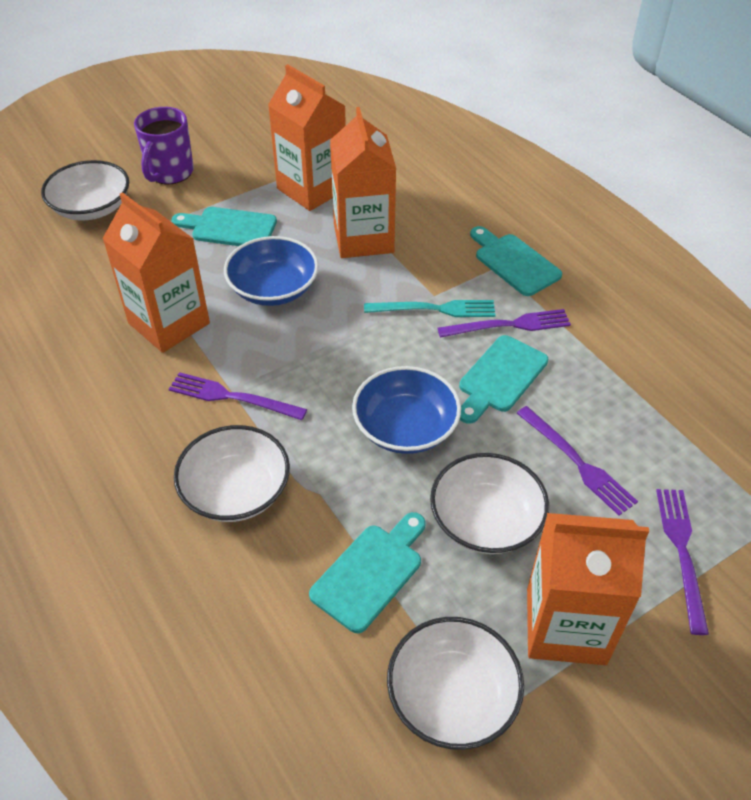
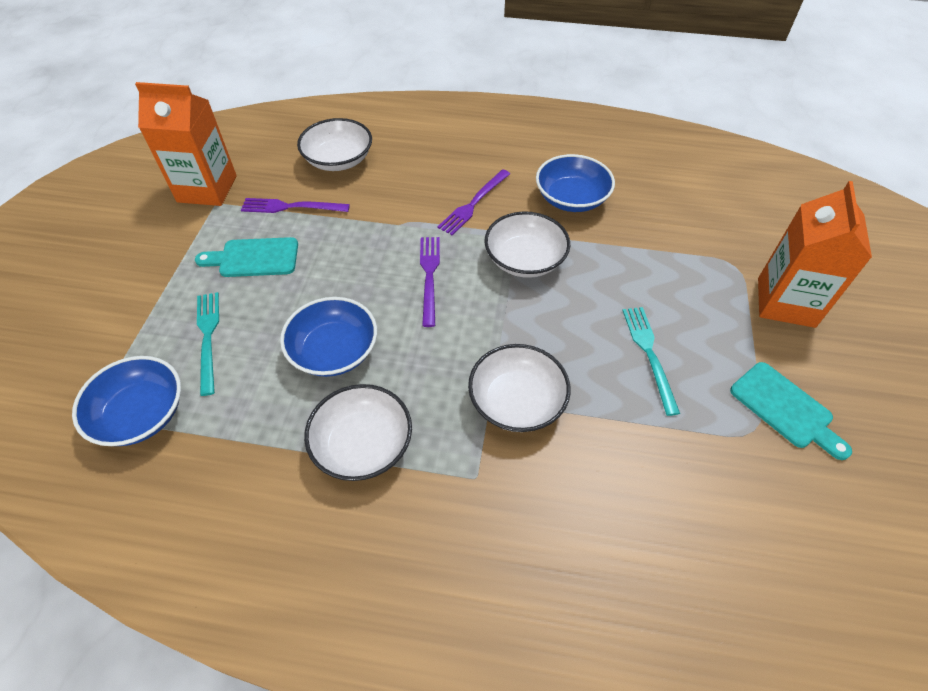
blue bowl: 2 -> 3
orange carton: 4 -> 2
purple fork: 4 -> 3
purple mug: 1 -> 0
turquoise cutting board: 4 -> 2
turquoise fork: 1 -> 2

